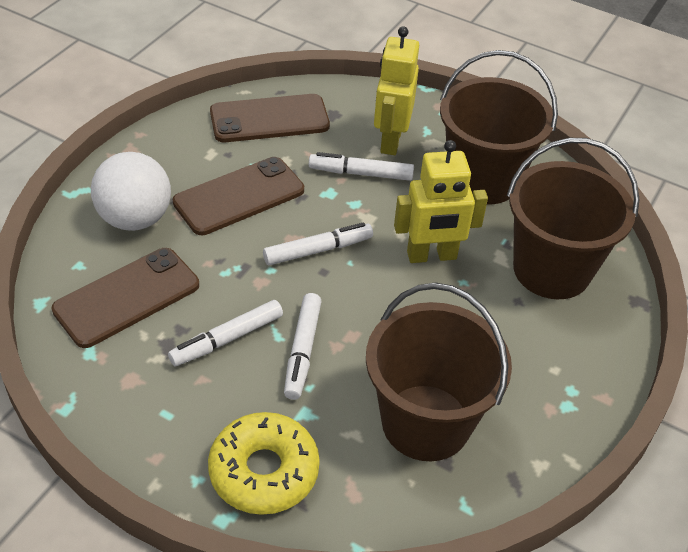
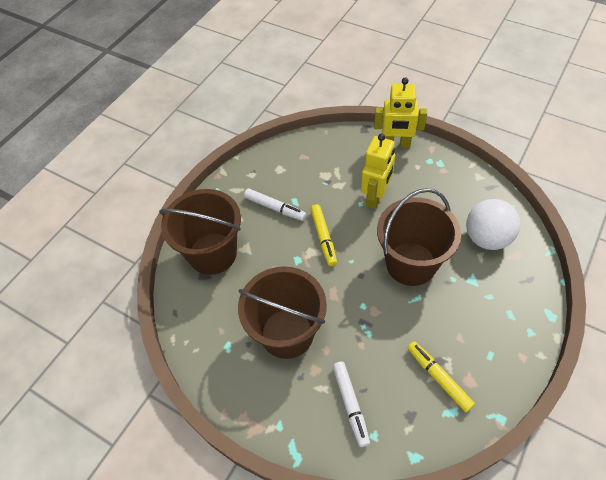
brown phone: 3 -> 0
white marker: 4 -> 2
yellow donut: 1 -> 0
yellow marker: 0 -> 2

